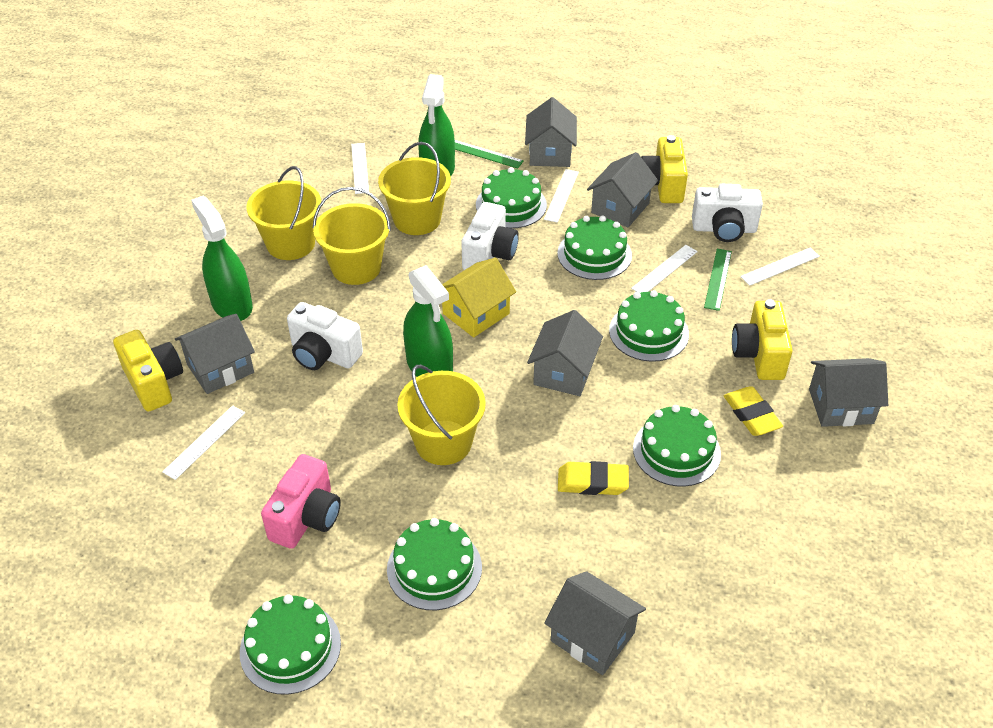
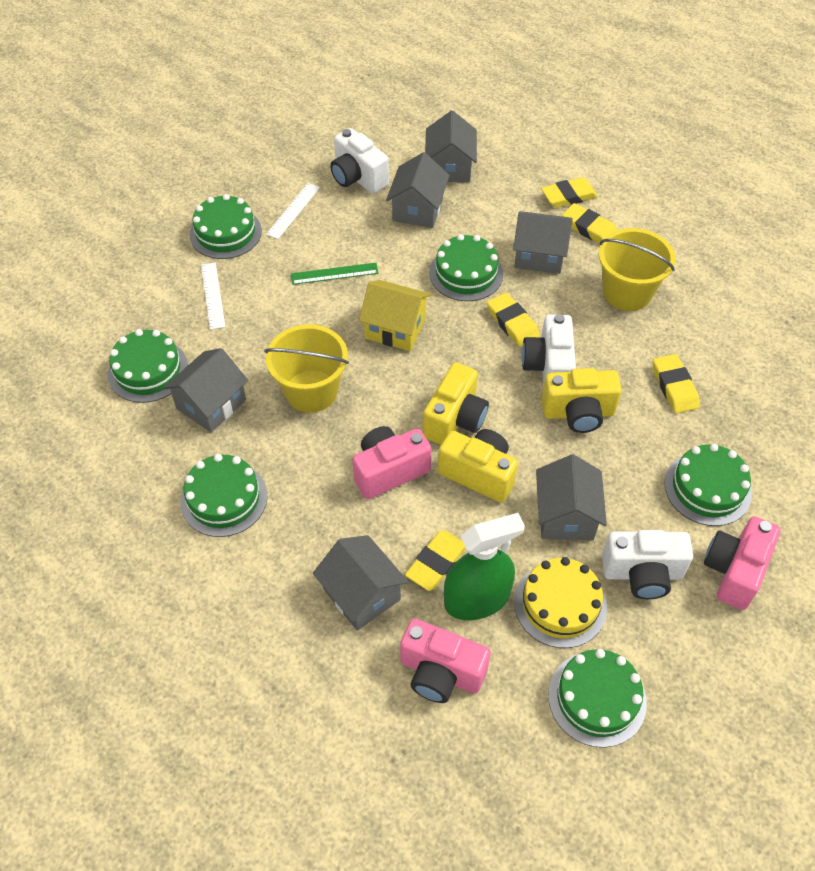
green ruler: 2 -> 1
green spray bottle: 3 -> 1
pink camera: 1 -> 3
white ruler: 5 -> 2
yellow bucket: 4 -> 2
yellow cake: 0 -> 1
yellow eraser: 2 -> 5

